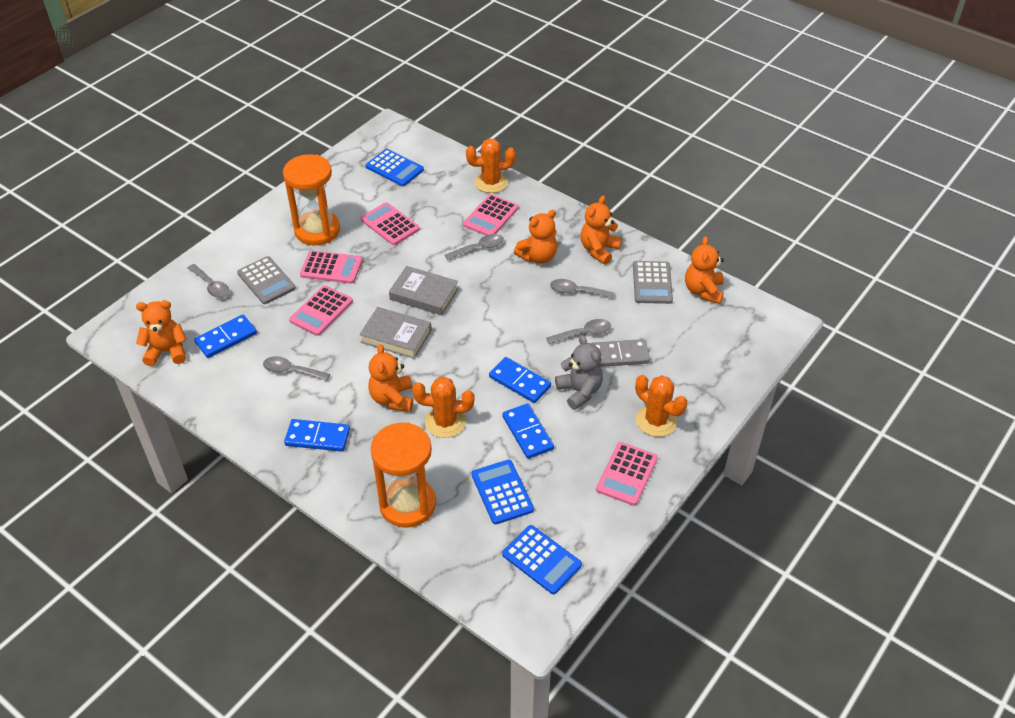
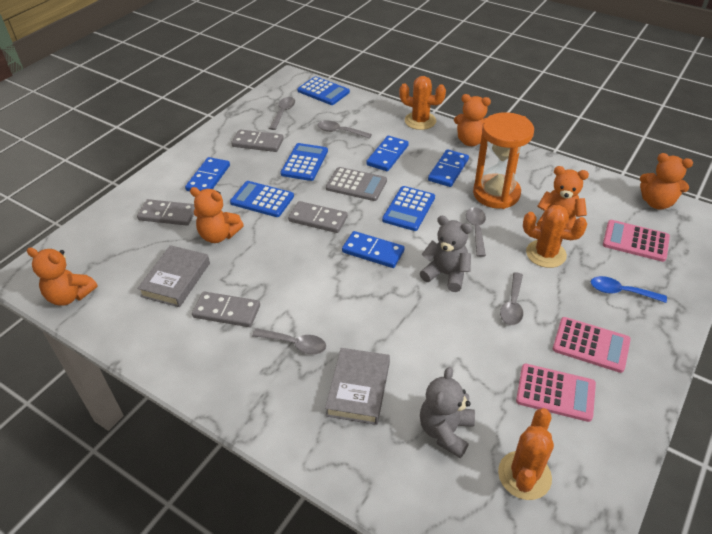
blue calculator: 3 -> 4
blue spoon: 0 -> 1
grey calculator: 2 -> 1
grey domino: 1 -> 4
grey teddy bear: 1 -> 2
orange hourglass: 2 -> 1
pink calculator: 5 -> 3

